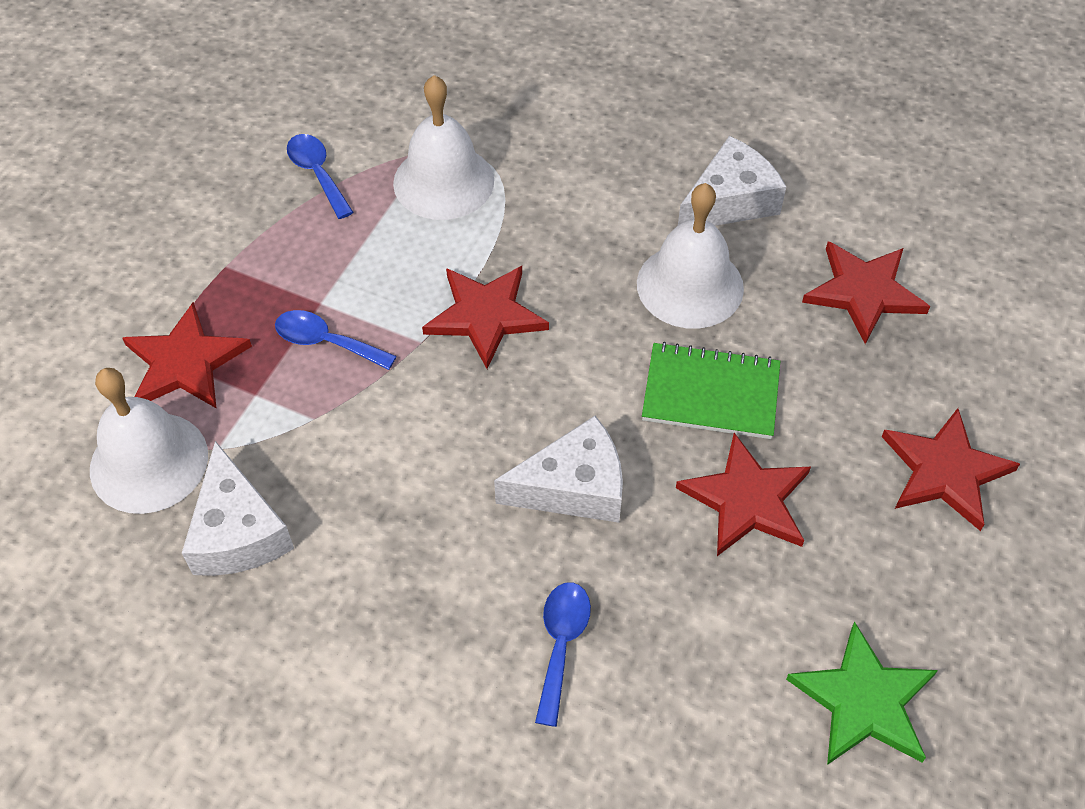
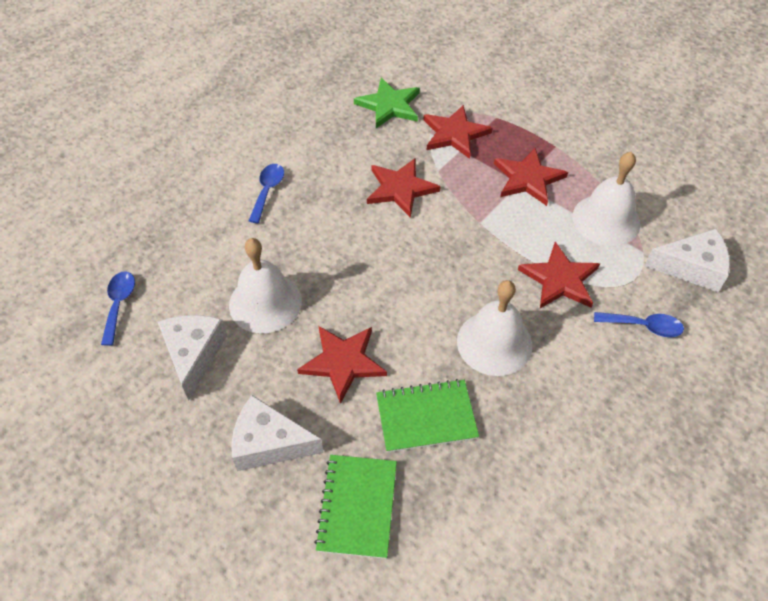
green notebook: 1 -> 2

